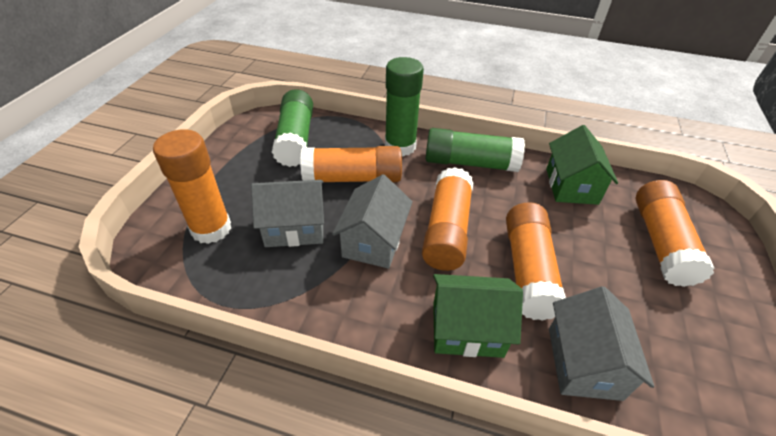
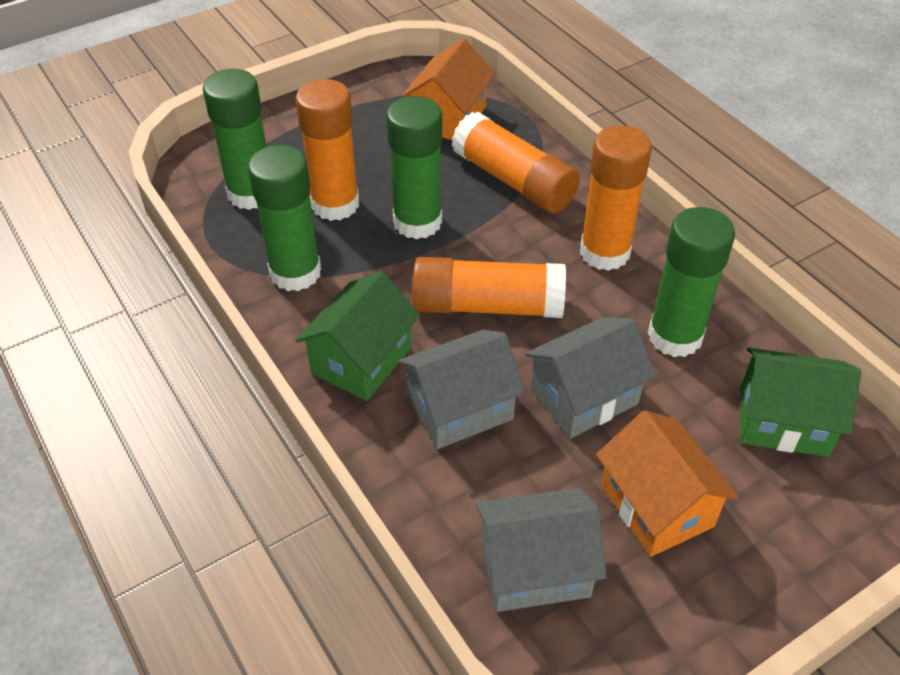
green glue stick: 3 -> 4
orange glue stick: 5 -> 4
orange house: 0 -> 2

